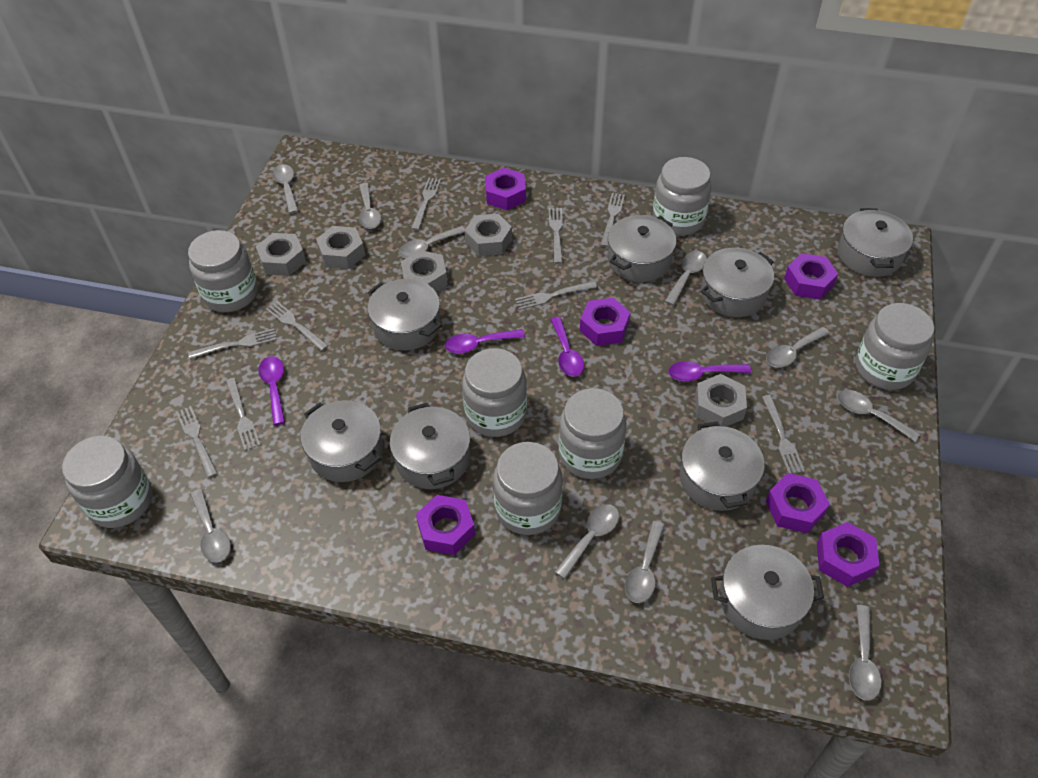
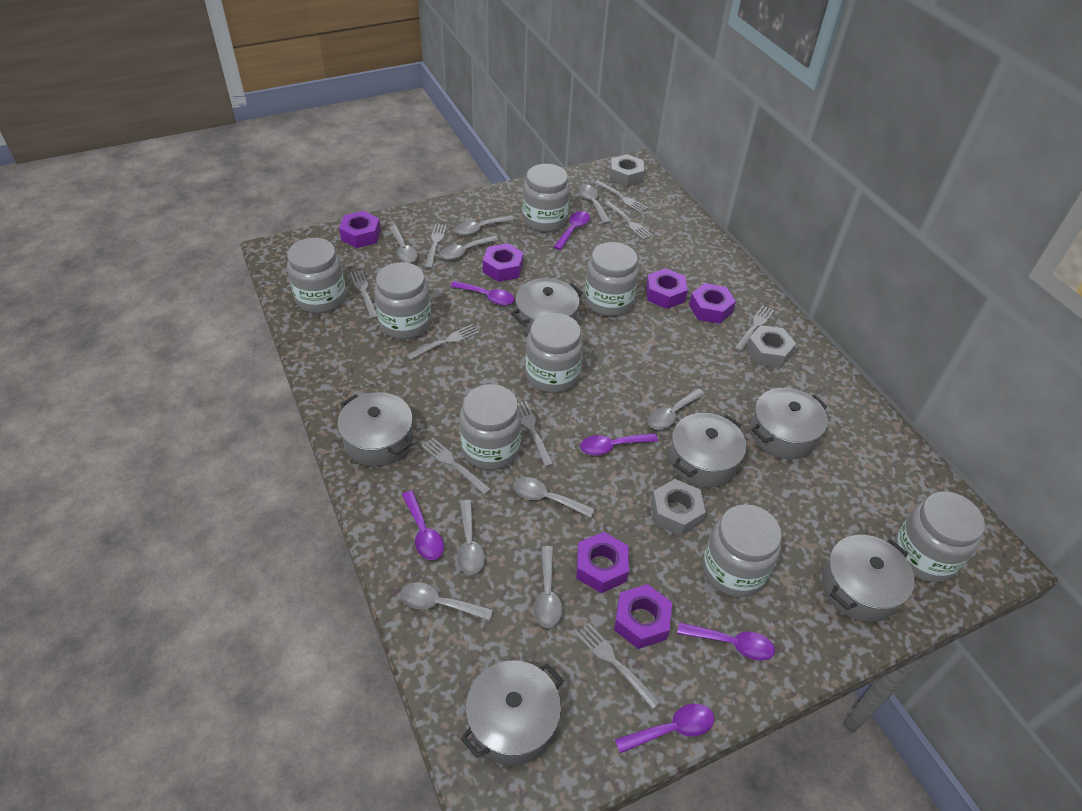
grey jar: 7 -> 8
grey nut: 5 -> 3
grey pot: 8 -> 6
grey spoon: 10 -> 9
purple spoon: 4 -> 6

